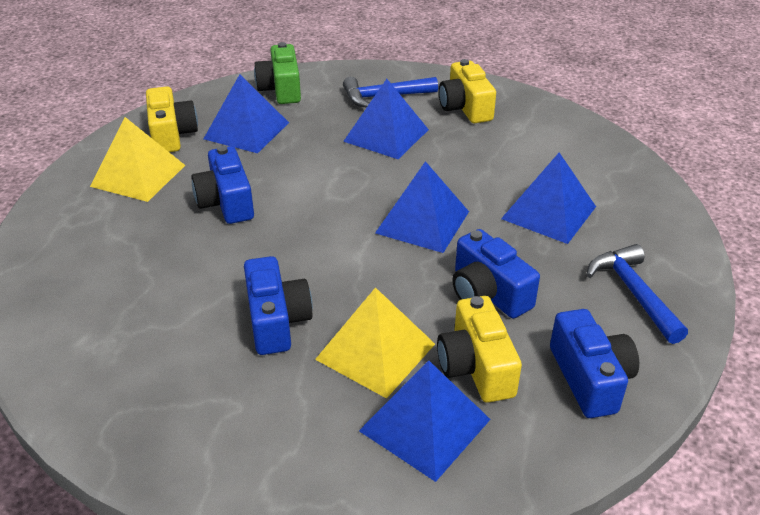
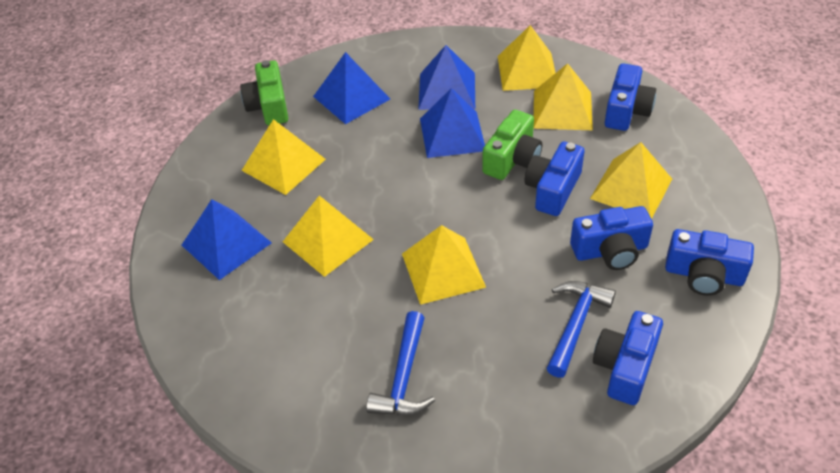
blue camera: 4 -> 5
blue pyramid: 5 -> 4
green camera: 1 -> 2
yellow camera: 3 -> 0
yellow pyramid: 2 -> 6

